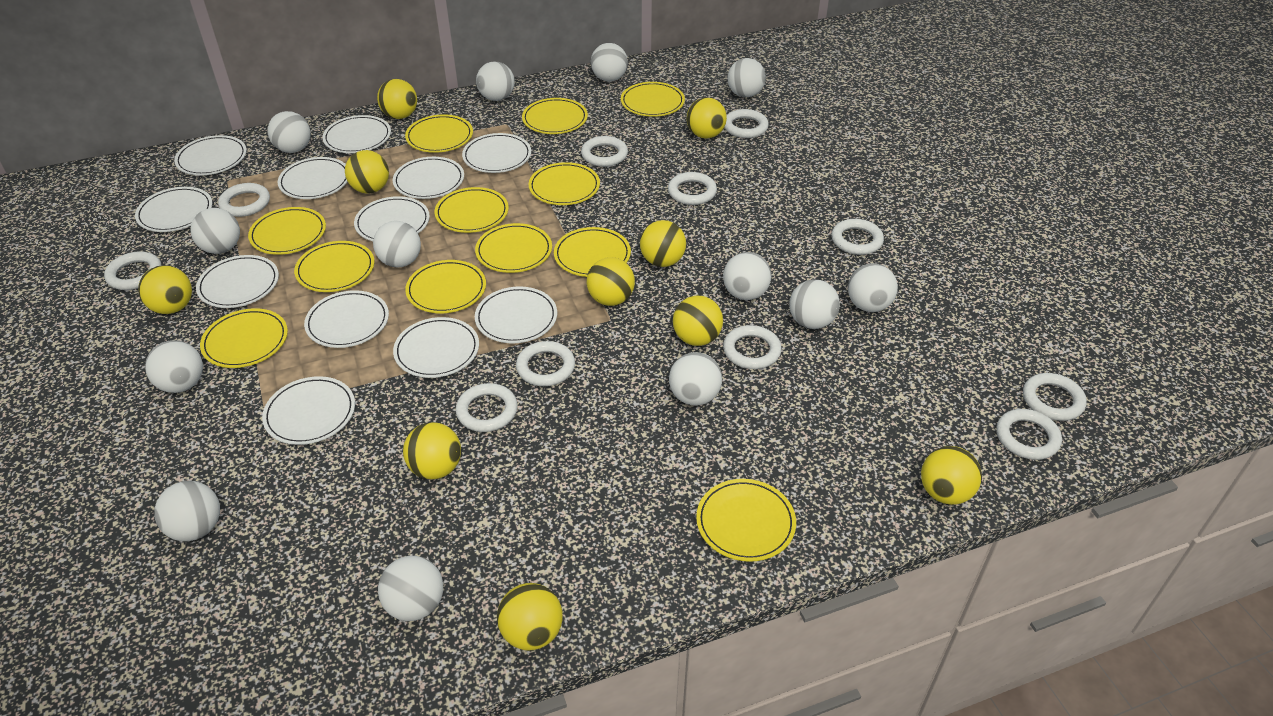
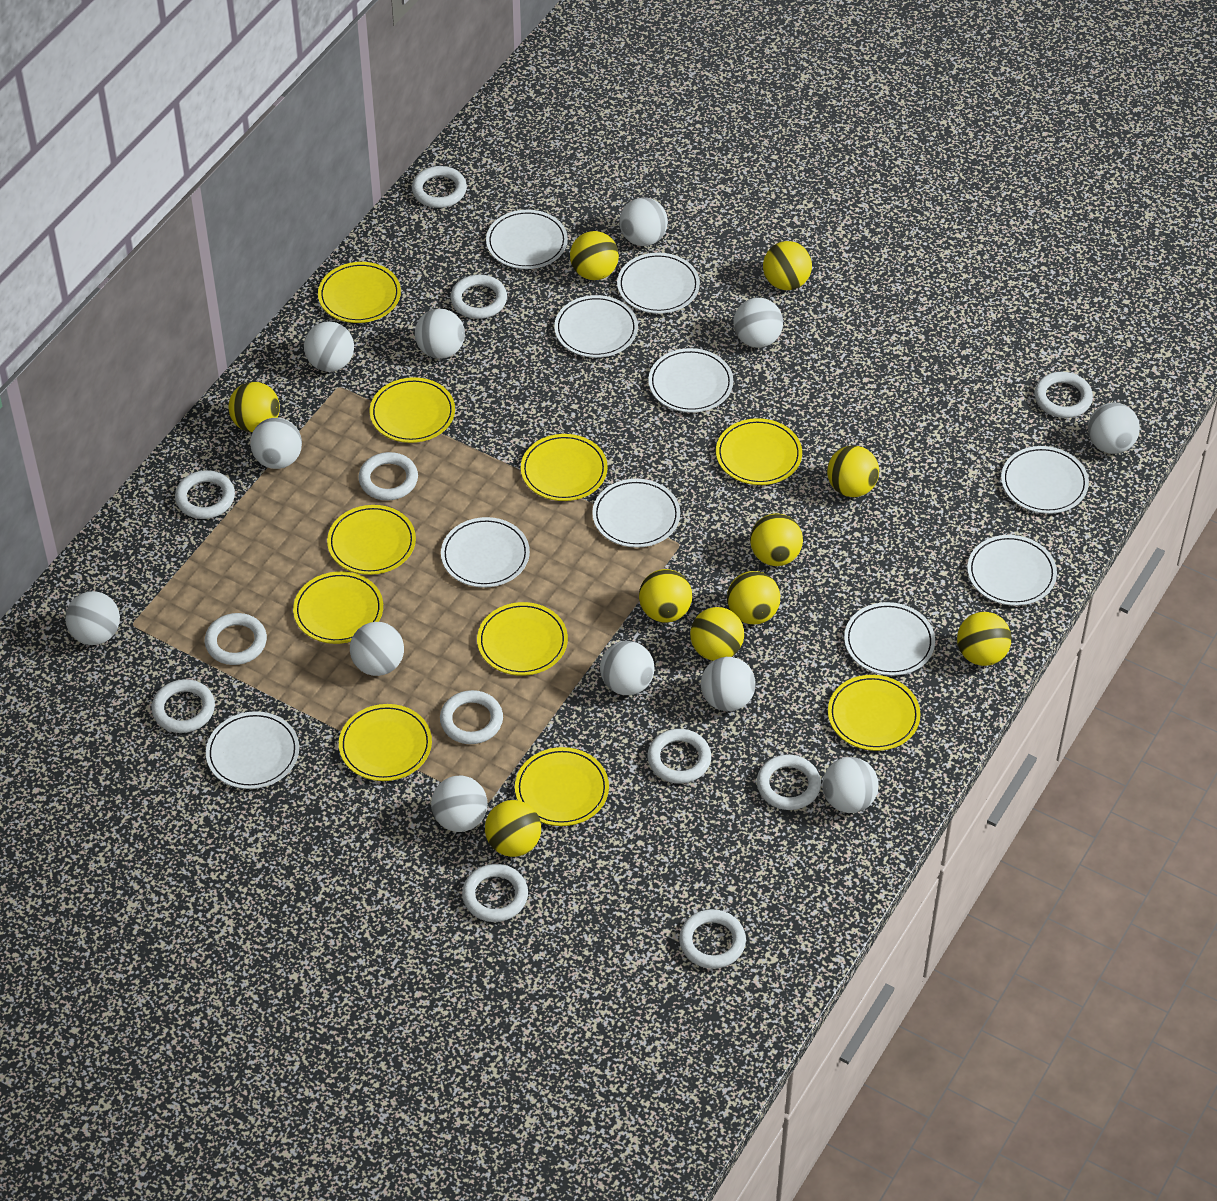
white ball: 13 -> 12
white plate: 12 -> 10
white ring: 11 -> 12
yellow plate: 12 -> 10

